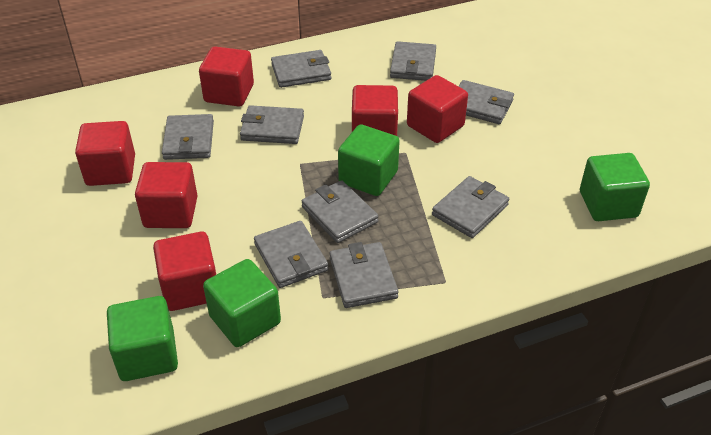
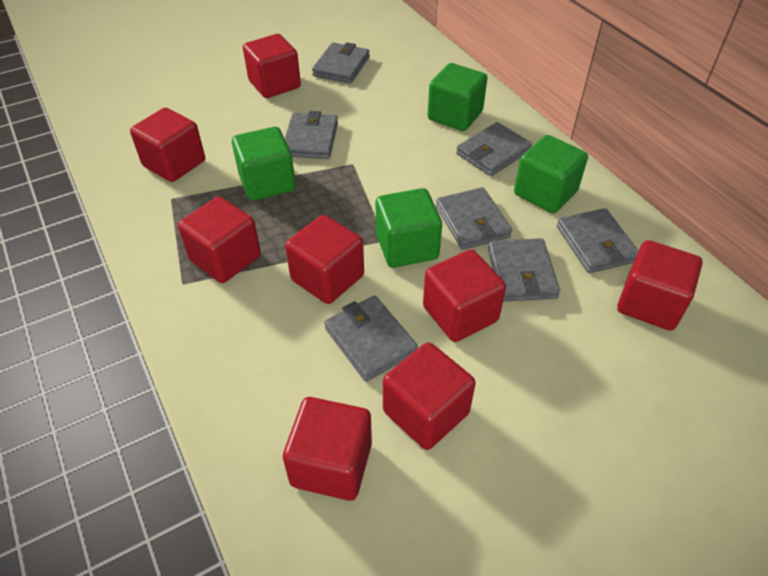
grey wallet: 9 -> 7
red cube: 6 -> 8

